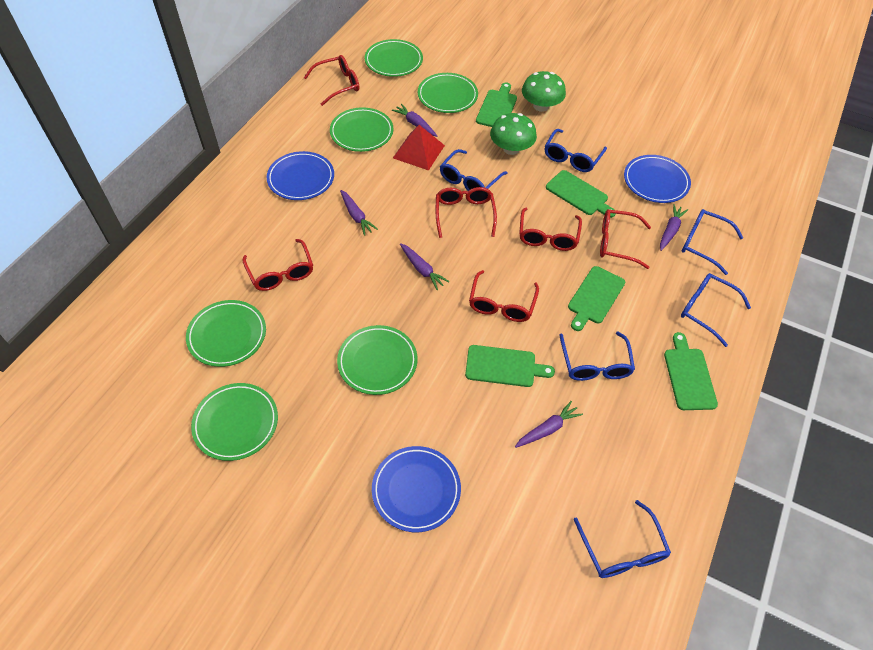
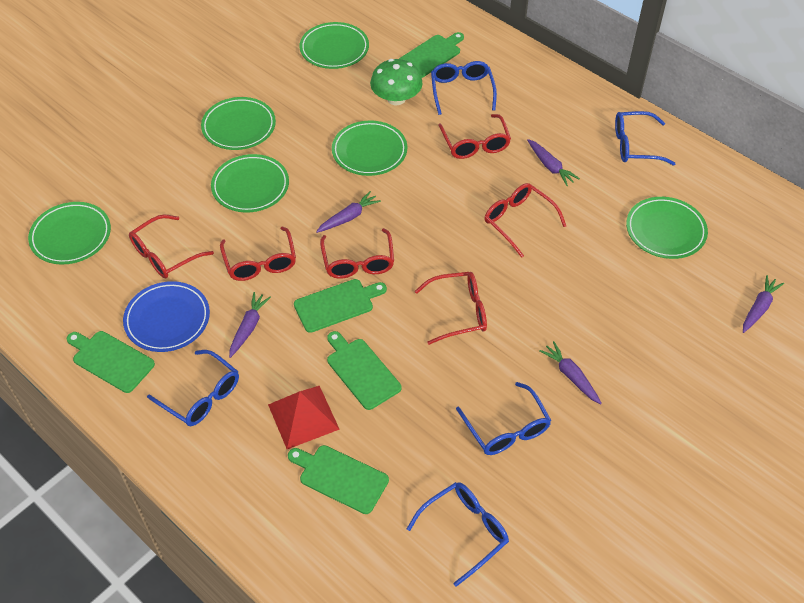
blue glasses: 6 -> 5
blue plate: 3 -> 1
green mushroom: 2 -> 1

